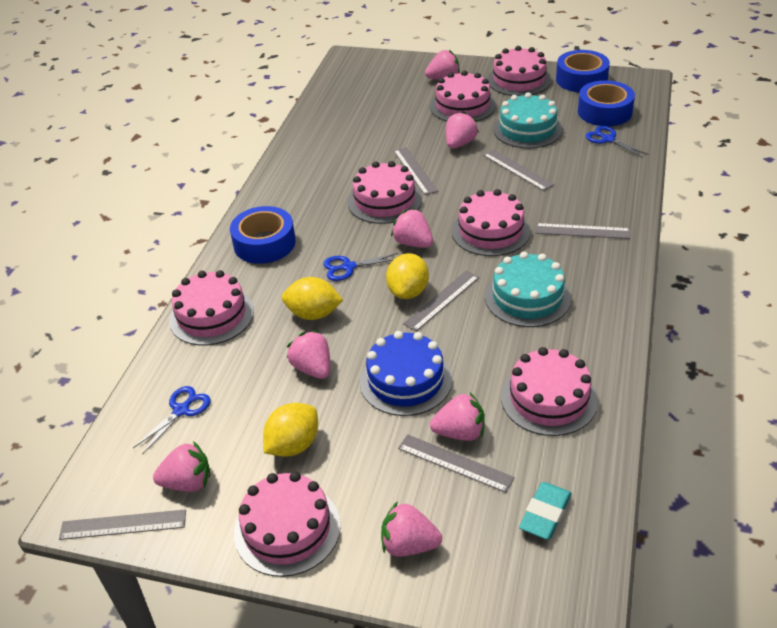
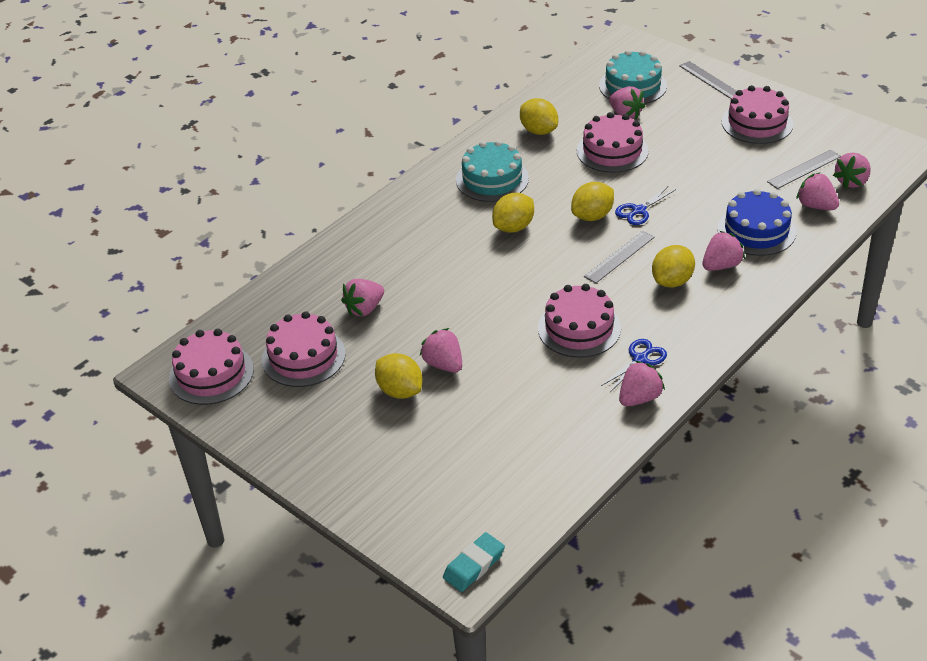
blue scissors: 3 -> 2
blue tape: 3 -> 0
grey ruler: 6 -> 3
pink cake: 7 -> 5
yellow lemon: 3 -> 5

